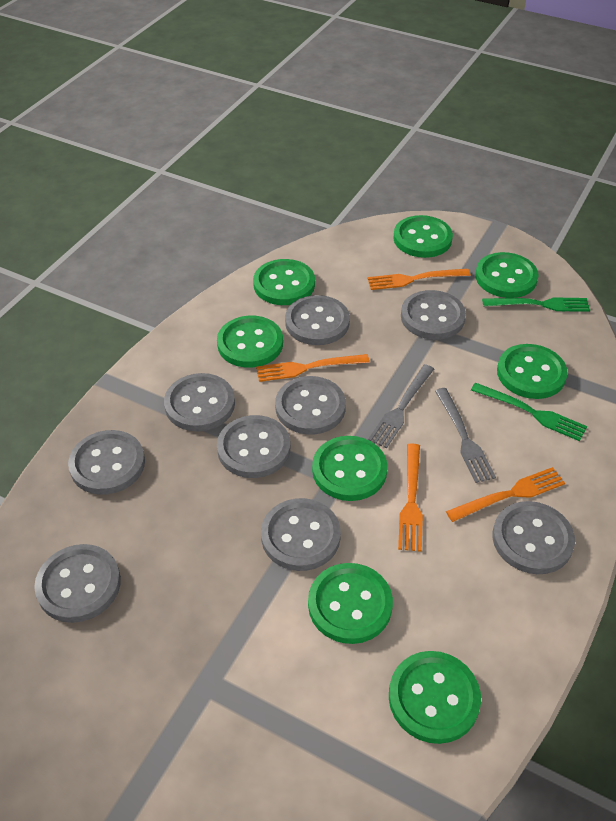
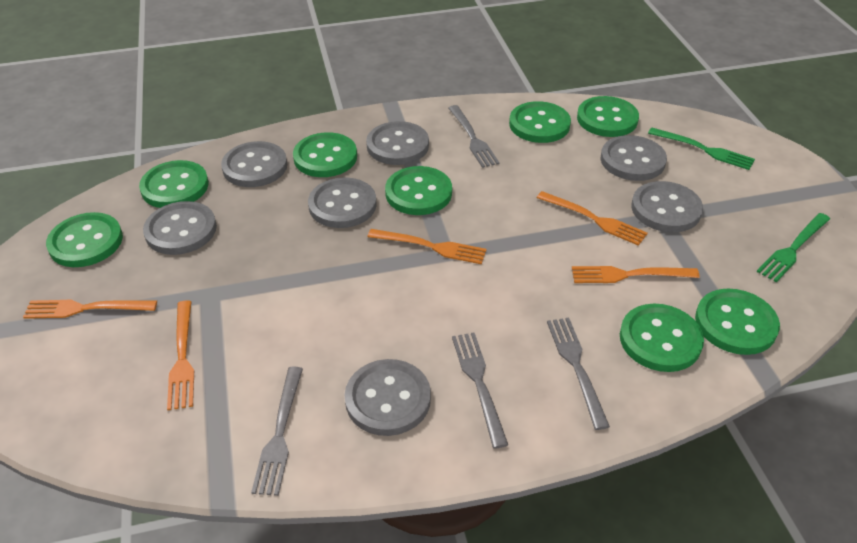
grey button: 9 -> 7
grey fork: 2 -> 4
orange fork: 4 -> 5

